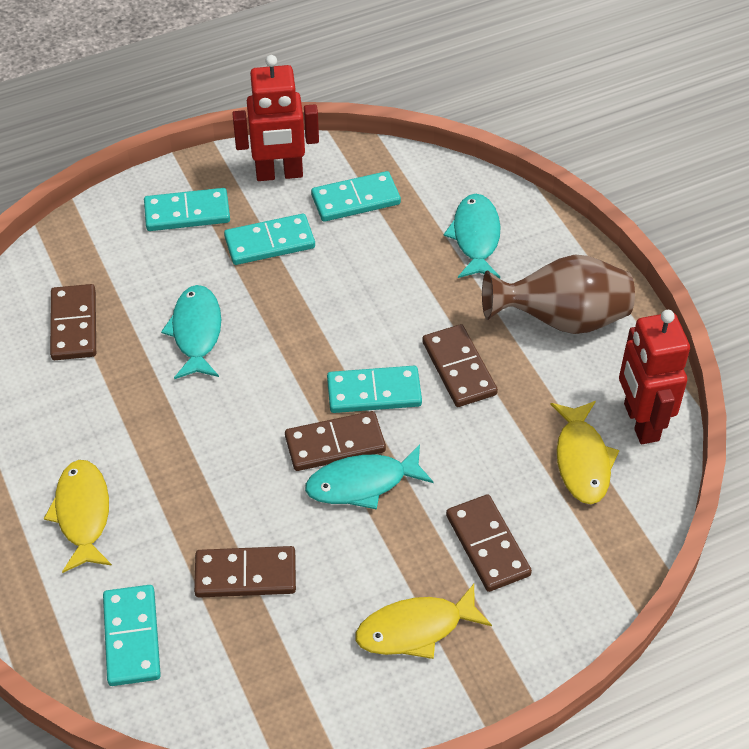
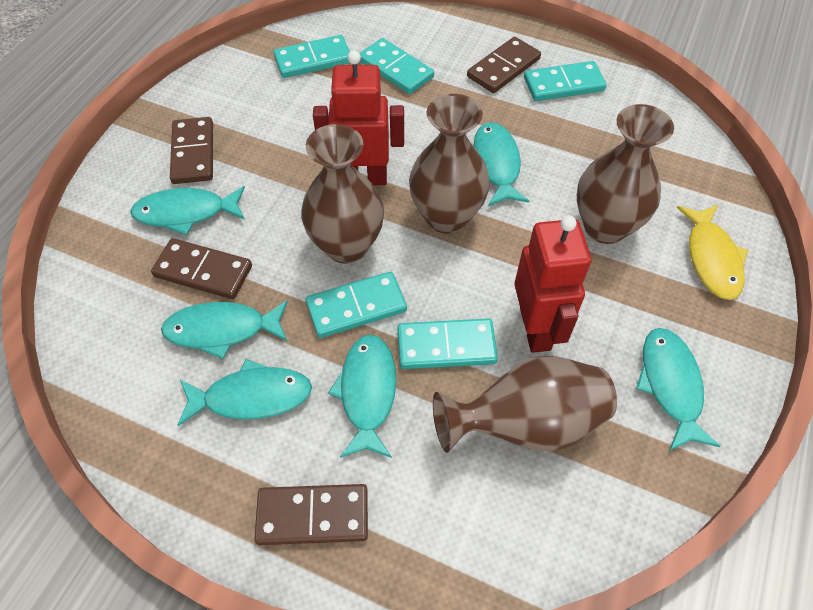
brown domino: 5 -> 4
brown vase: 1 -> 4
turquoise fish: 3 -> 6
yellow fish: 3 -> 1

